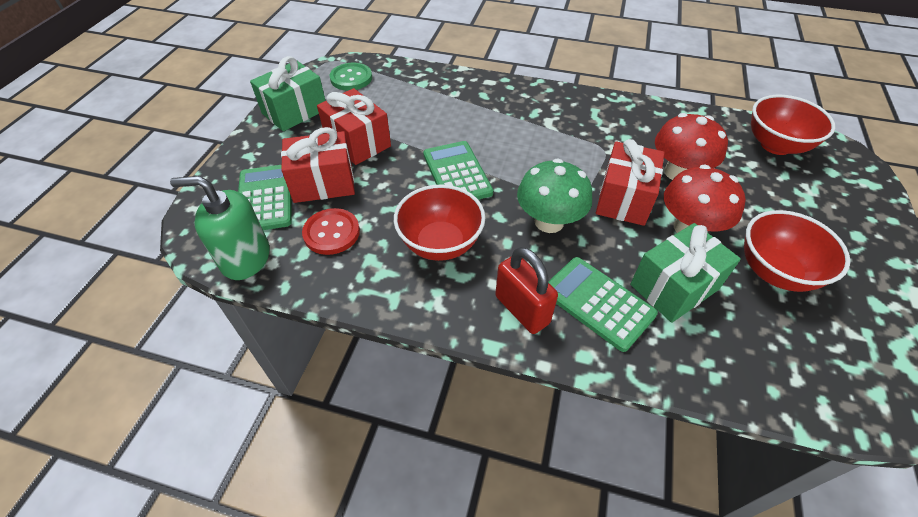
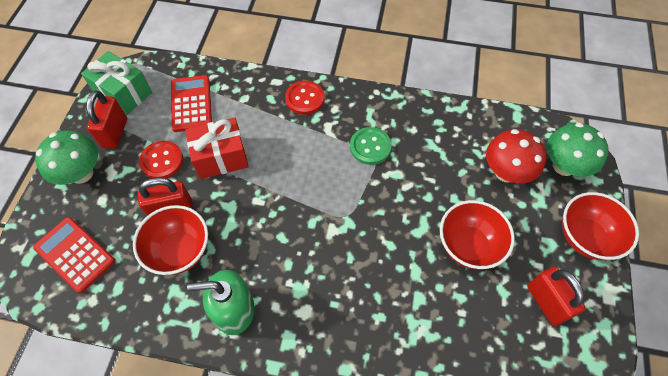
green calculator: 3 -> 0
green gift: 2 -> 1
green mushroom: 1 -> 2
red button: 1 -> 2
red calculator: 0 -> 2
red gift: 3 -> 1
red mushroom: 2 -> 1
red padlock: 1 -> 3

